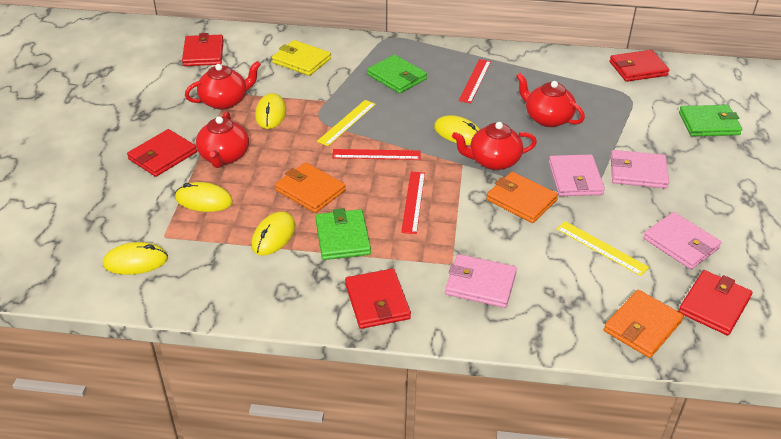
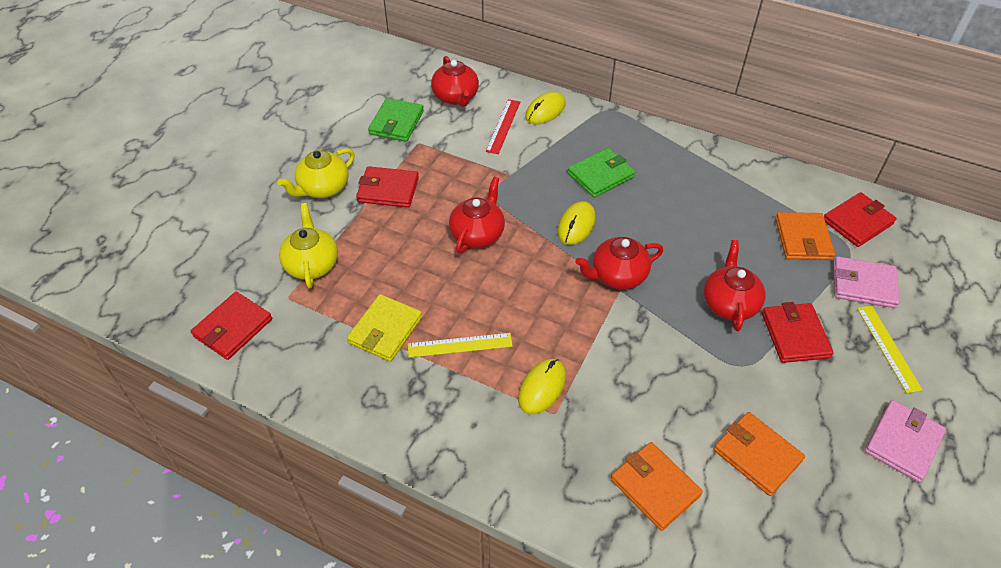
green wallet: 3 -> 2
pink wallet: 4 -> 2
red ruler: 3 -> 1
red wallet: 5 -> 4
yellow mouse: 5 -> 3
yellow teapot: 0 -> 2

